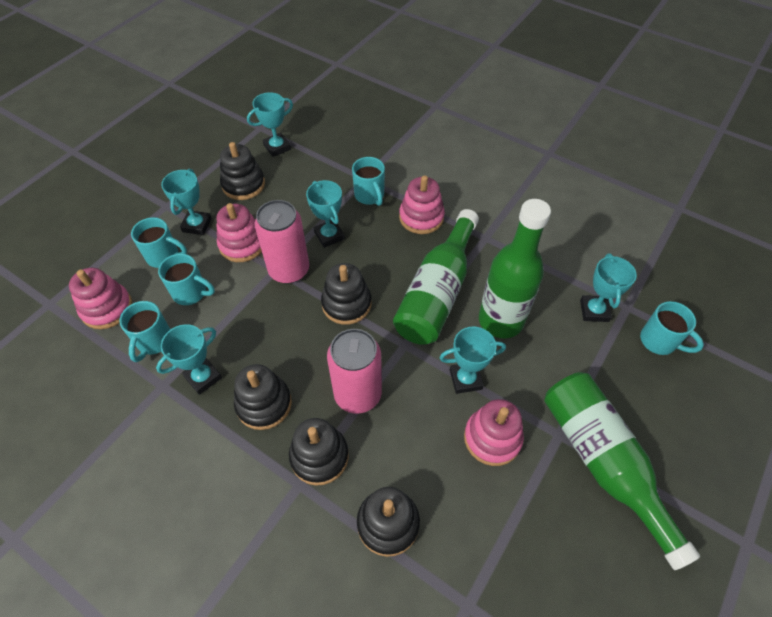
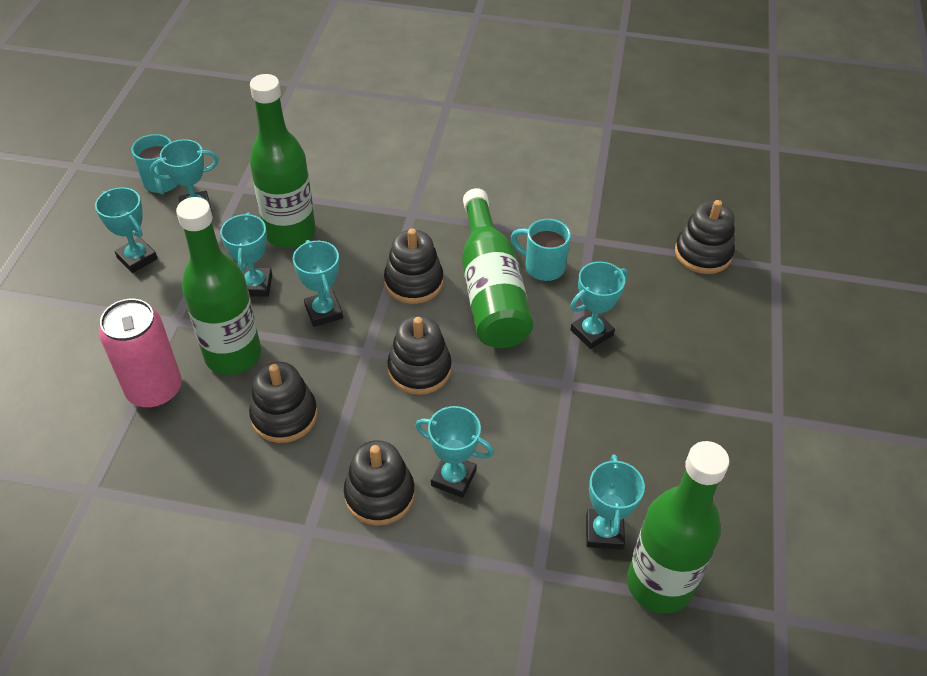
green bottle: 3 -> 4
pink can: 2 -> 1
pink stacking toy: 4 -> 0
turquoise mug: 5 -> 2
turquoise trophy: 6 -> 7

